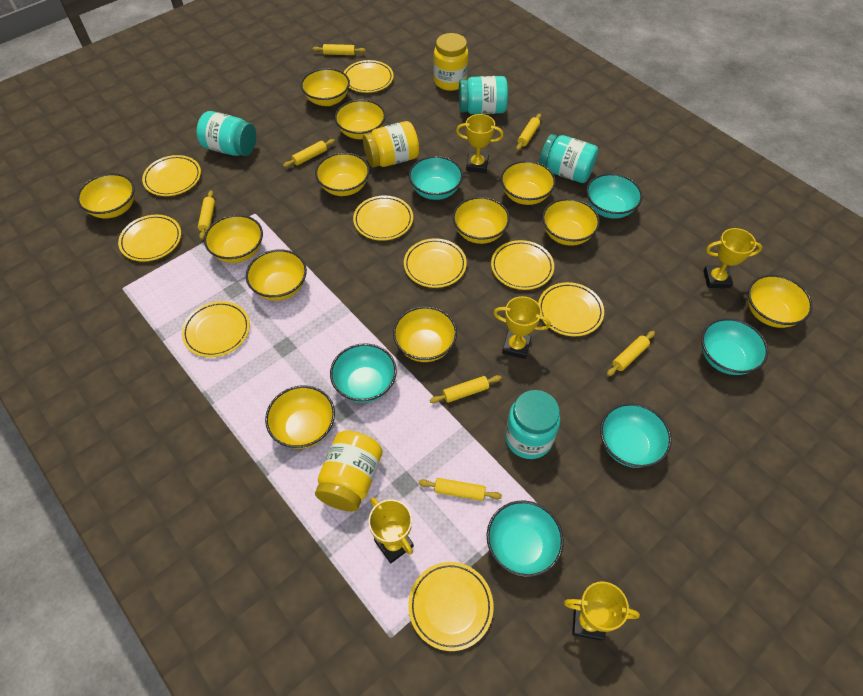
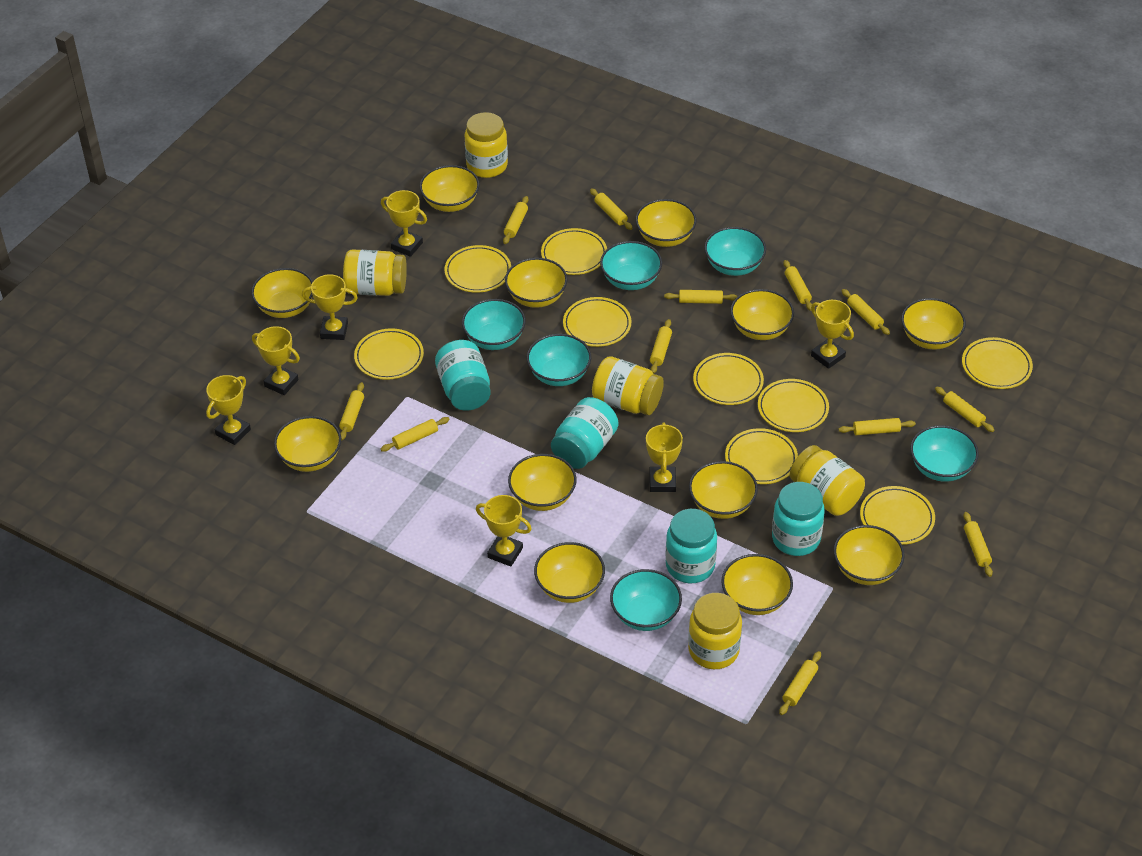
yellow jar: 3 -> 5
yellow rolling pin: 7 -> 12
yellow trophy: 5 -> 7

